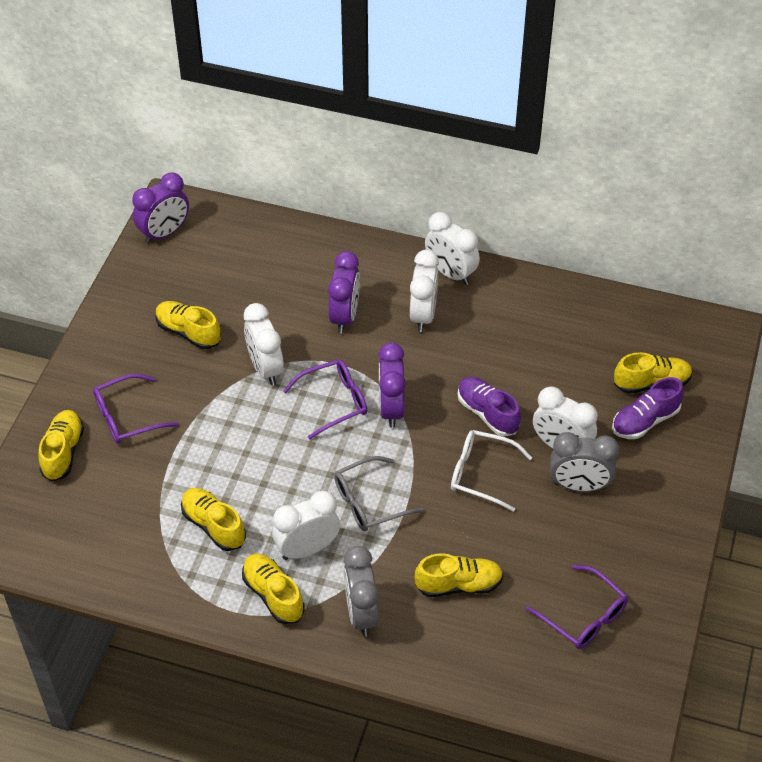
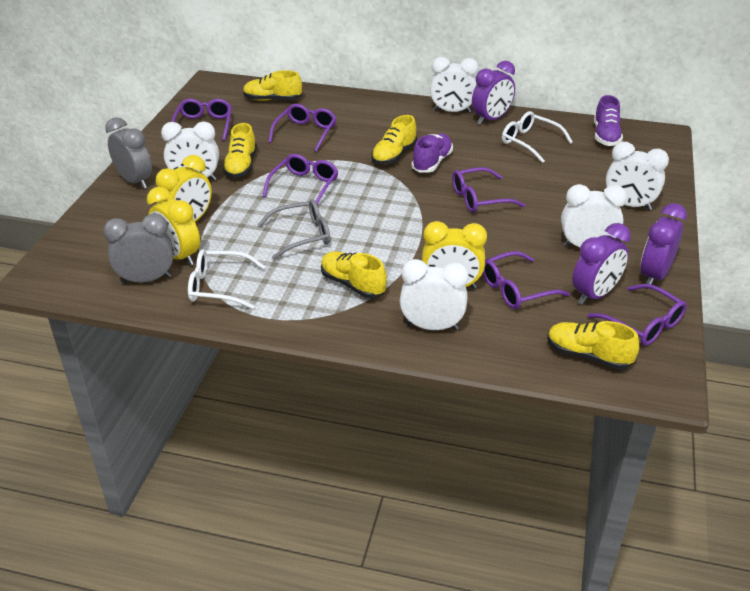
purple glasses: 3 -> 6
white glasses: 1 -> 2
yellow clock: 0 -> 3
yellow shoe: 6 -> 5

